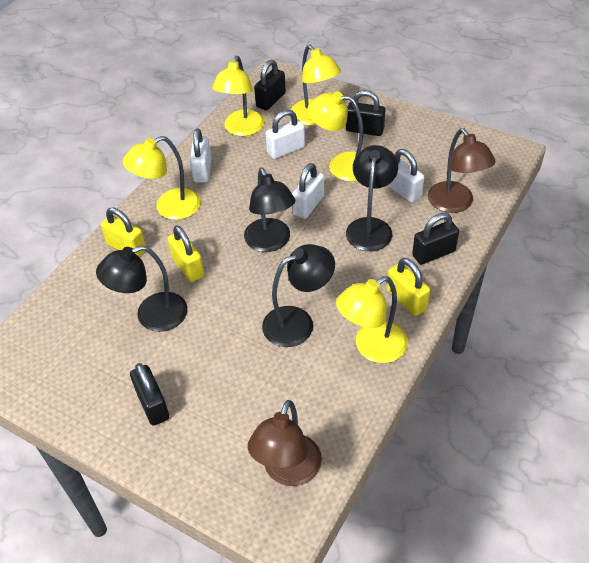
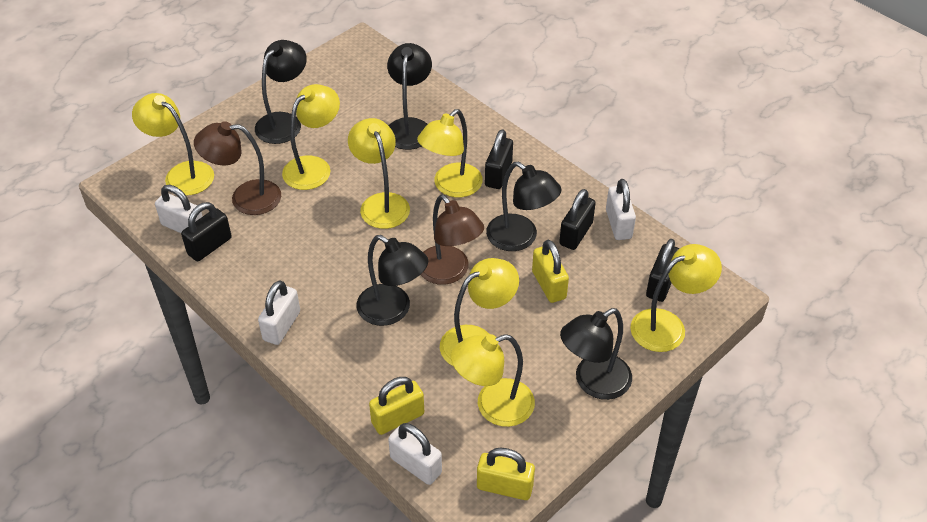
black lamp: 4 -> 5
yellow lamp: 5 -> 7

